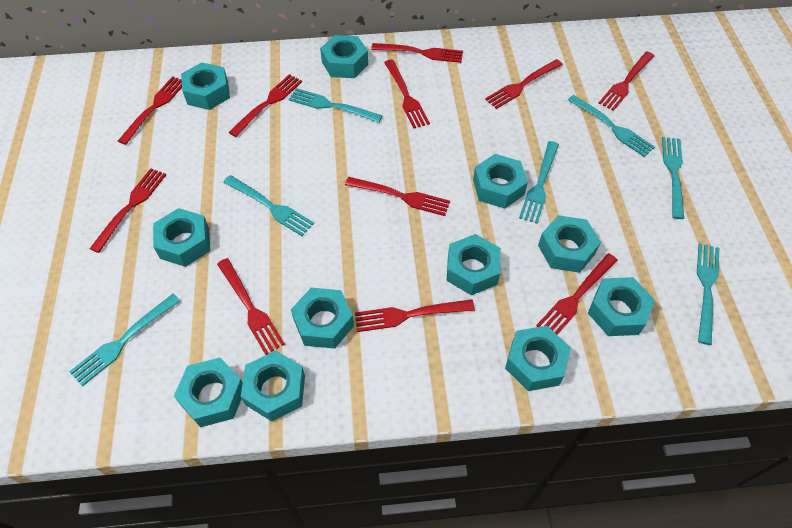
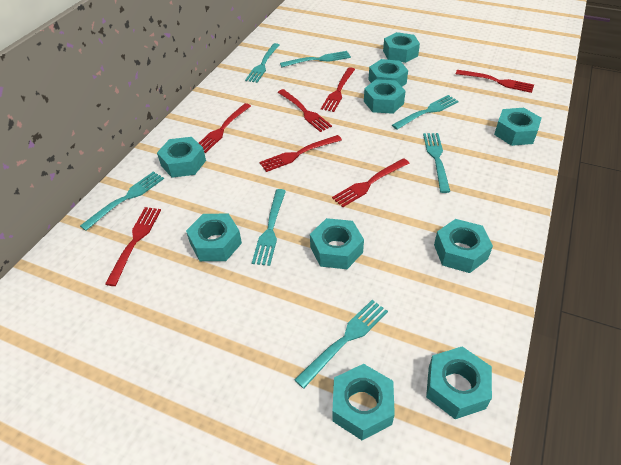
red fork: 11 -> 7
turquoise nut: 11 -> 10

